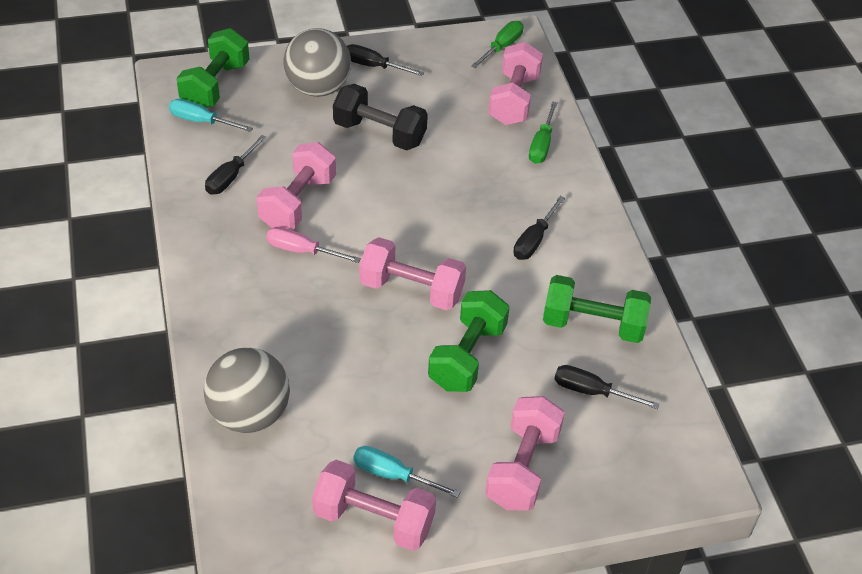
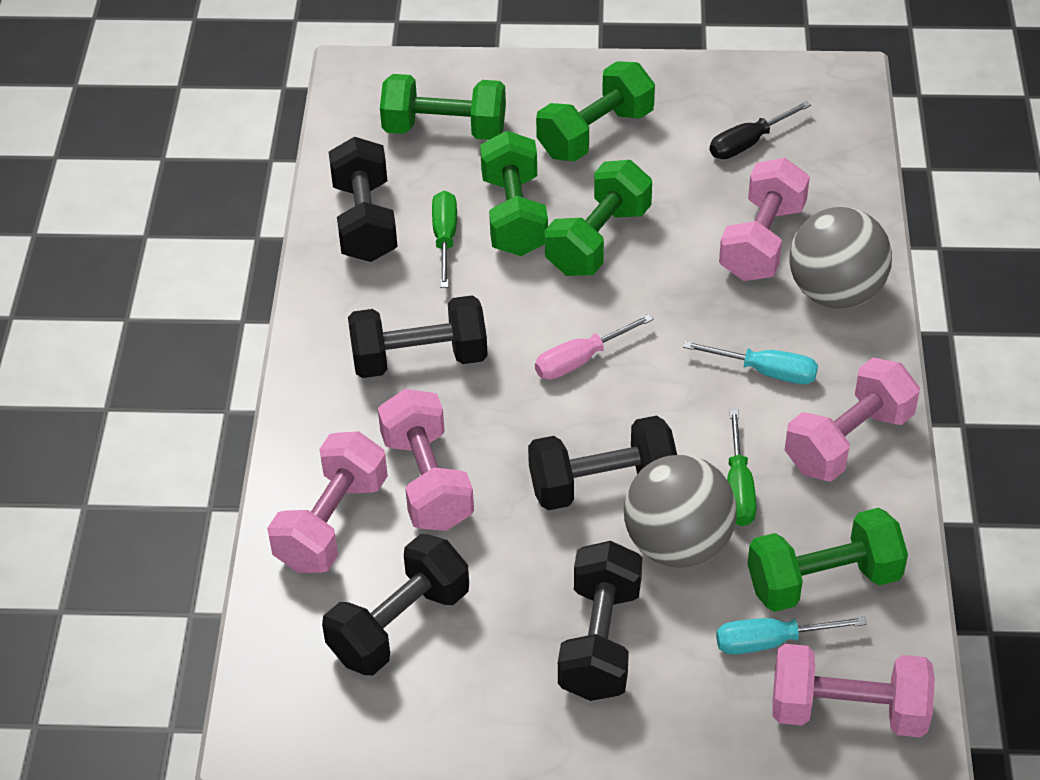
black dumbbell: 1 -> 5
black screwdriver: 4 -> 1
green dumbbell: 3 -> 5

